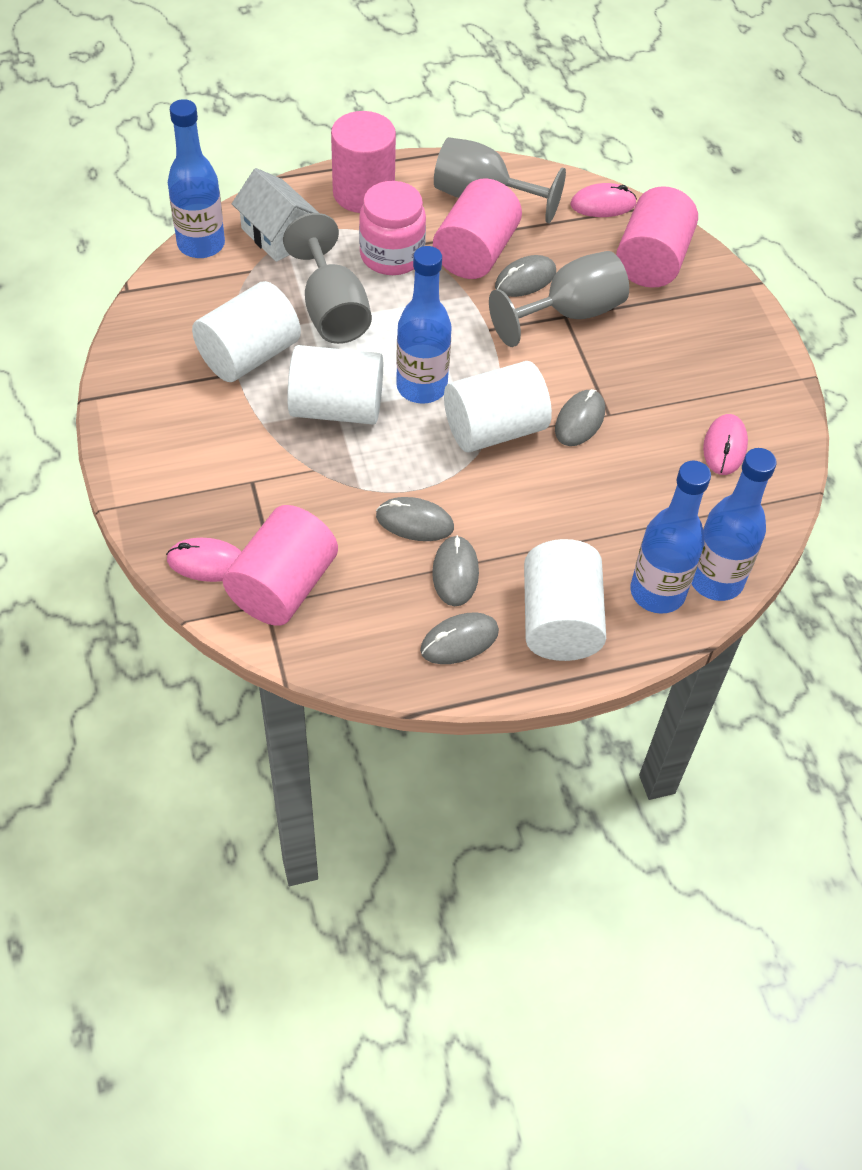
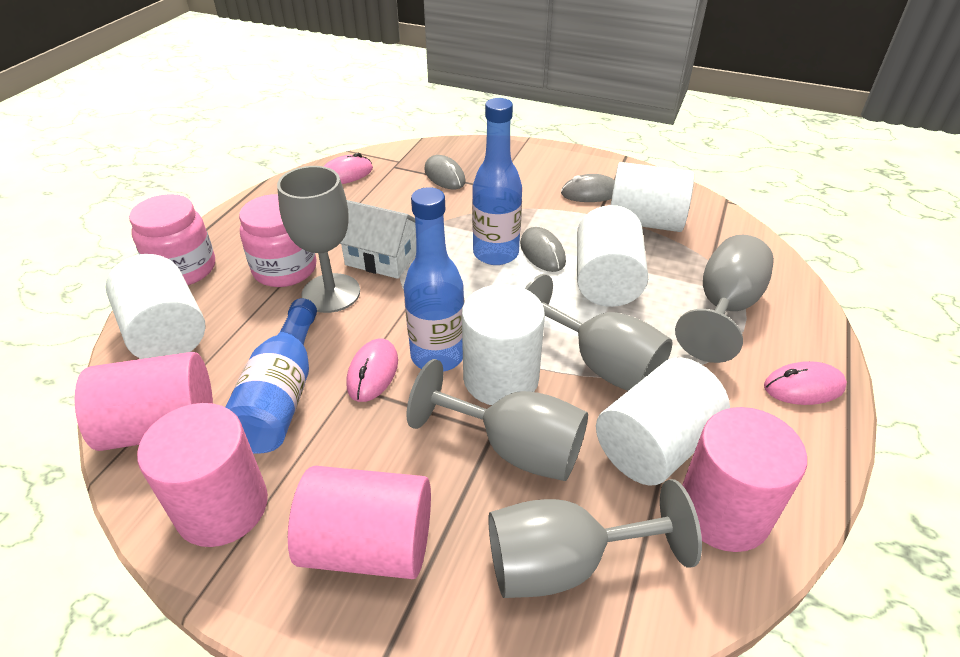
blue bottle: 4 -> 3
grey goblet: 3 -> 5
grey mouse: 5 -> 3
pink jar: 1 -> 2
white cylinder: 4 -> 5

